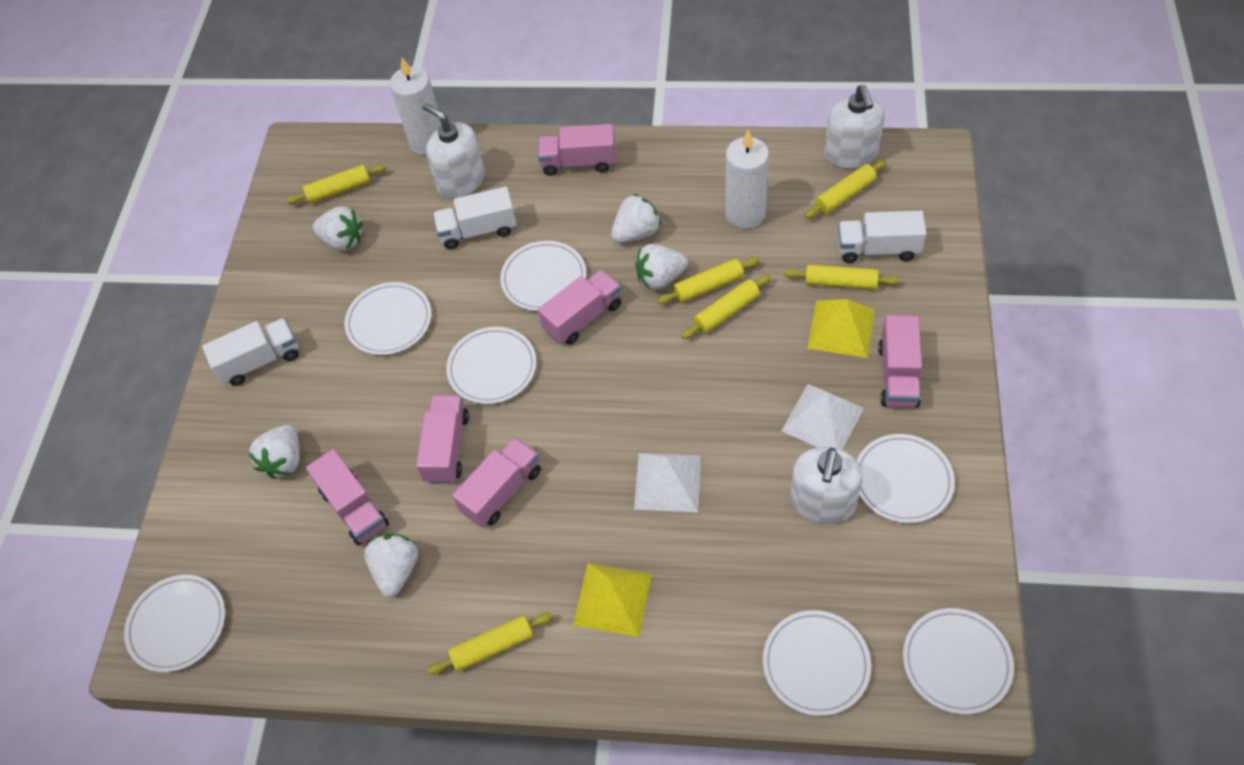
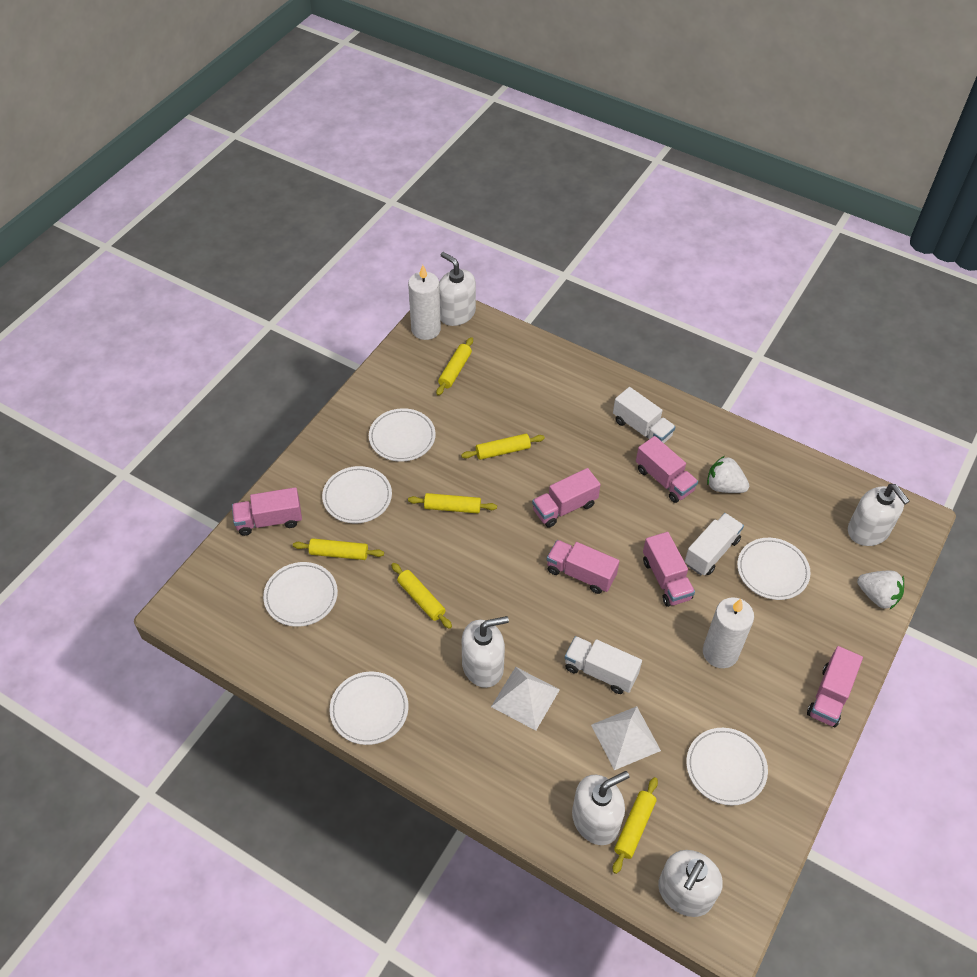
white plate: 7 -> 6
white soap dispenser: 3 -> 5
white strawberry: 5 -> 2
yellow pyramid: 2 -> 0

